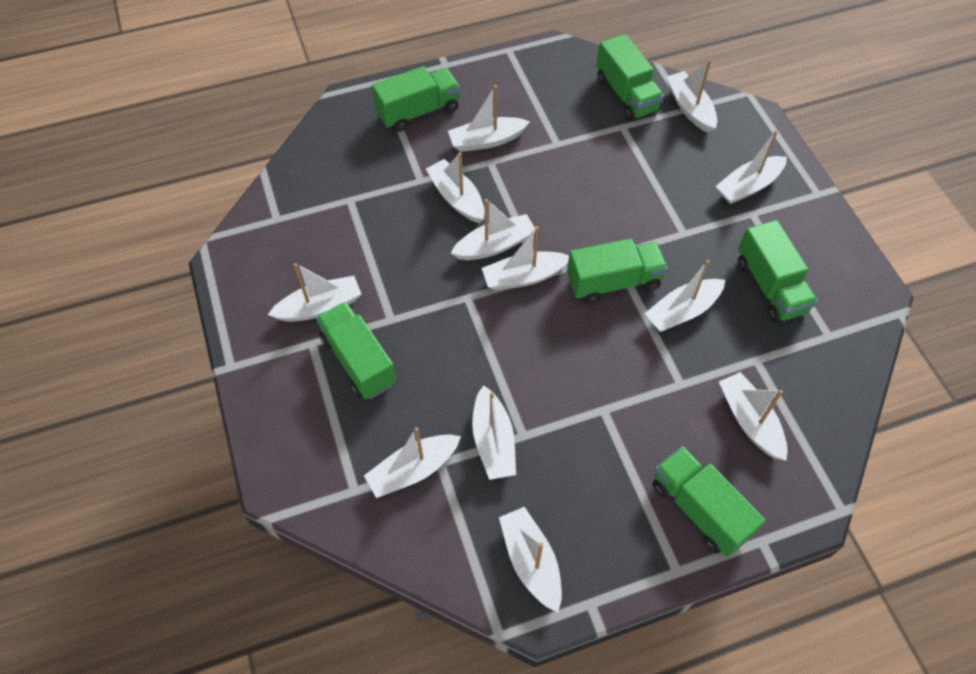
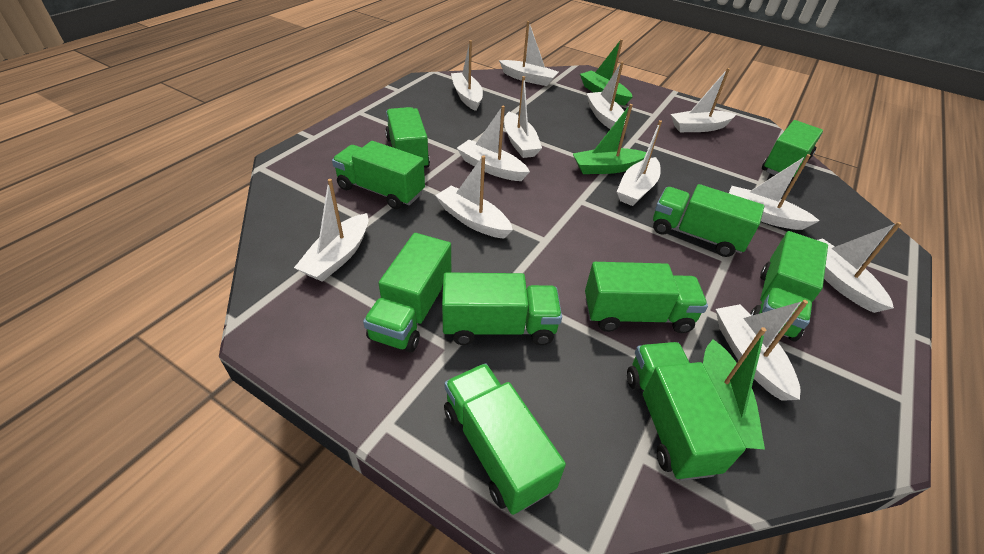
green boat: 0 -> 3
green truck: 6 -> 10

